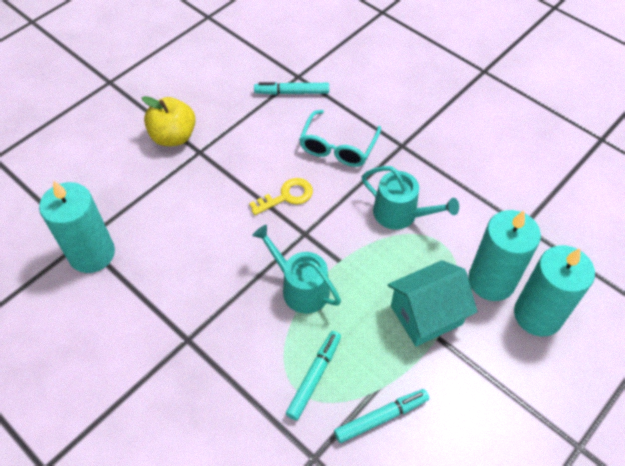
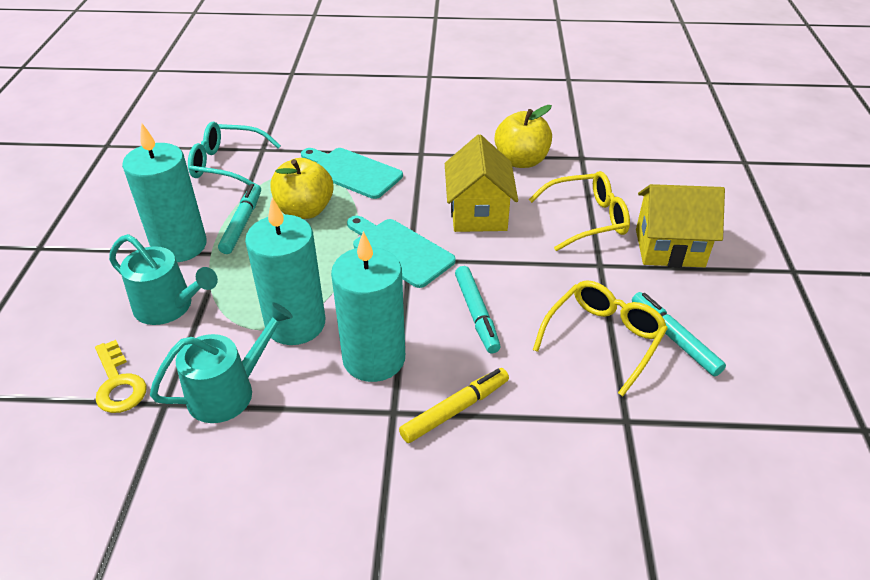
turquoise cutting board: 0 -> 2
turquoise house: 1 -> 0
yellow apple: 1 -> 2
yellow glasses: 0 -> 2
yellow house: 0 -> 2
yellow marker: 0 -> 1

